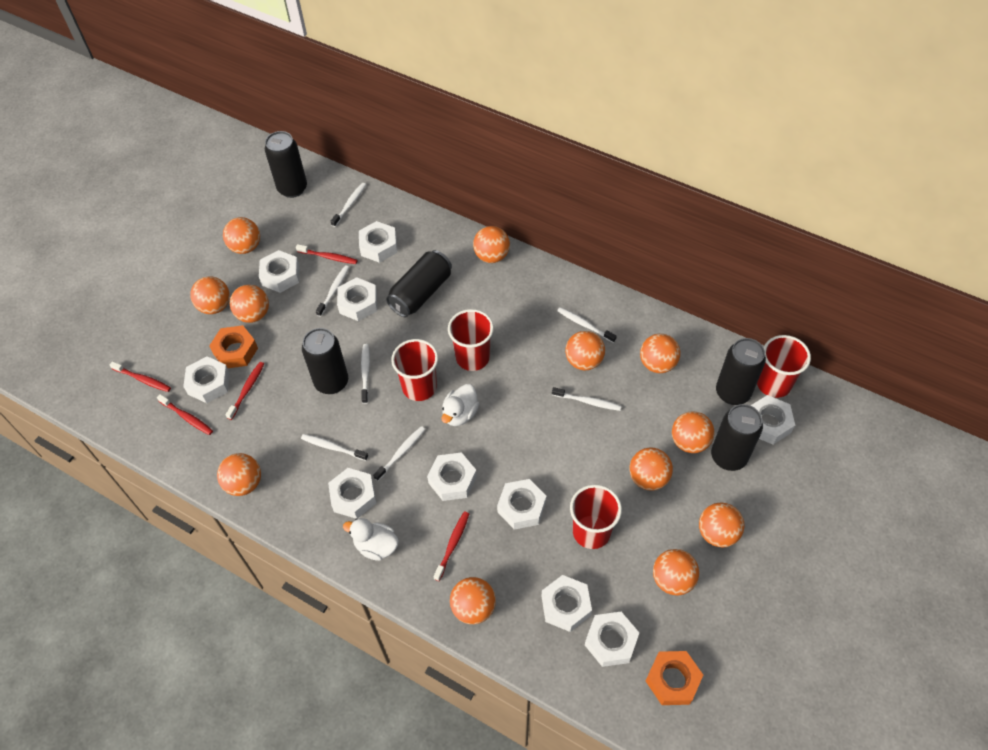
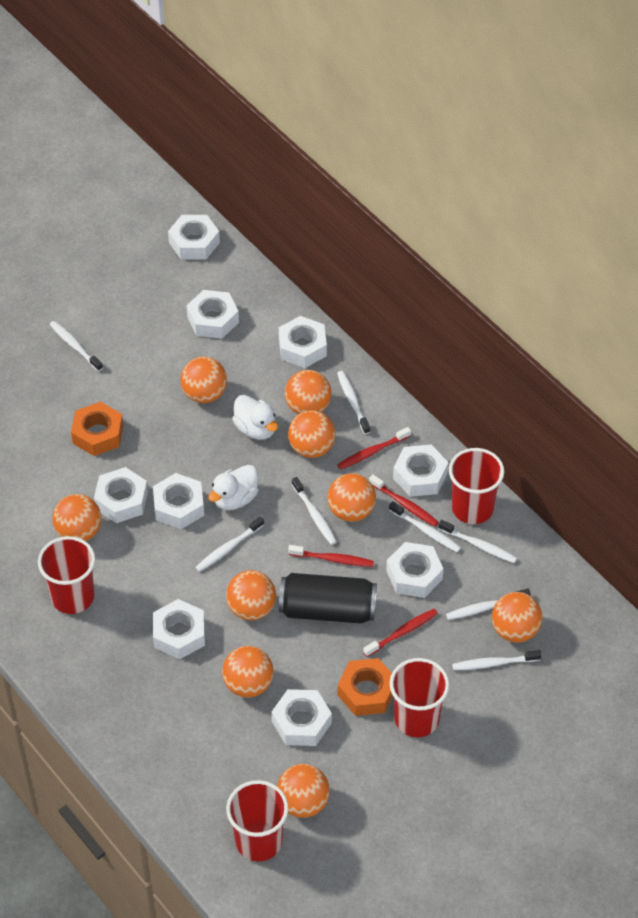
black can: 5 -> 1
orange ball: 12 -> 9
red toothbrush: 5 -> 4
white nut: 10 -> 9
white toothbrush: 7 -> 8

